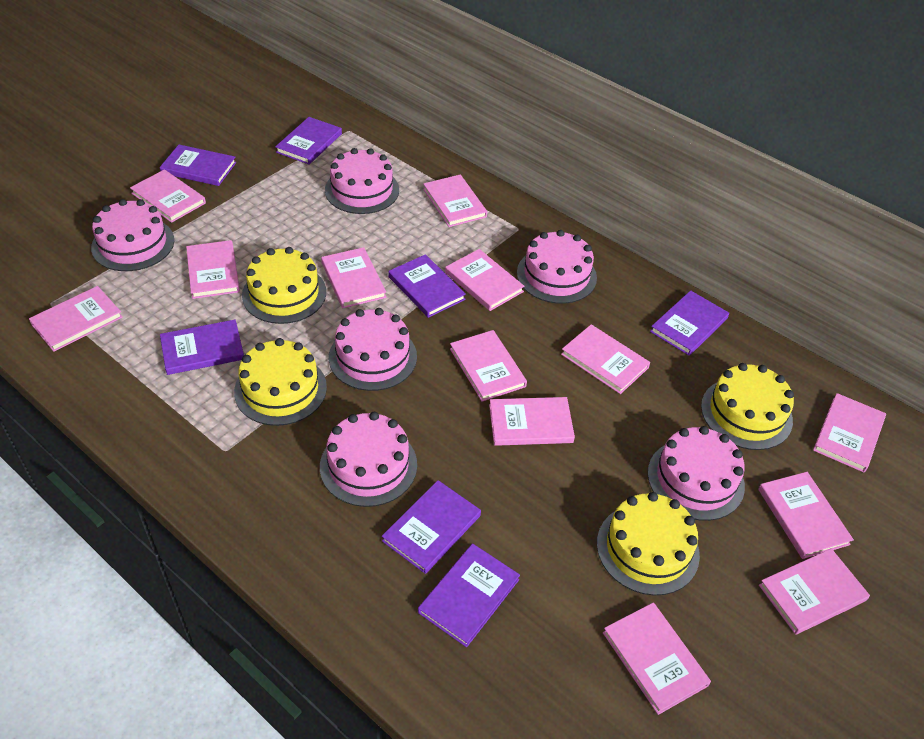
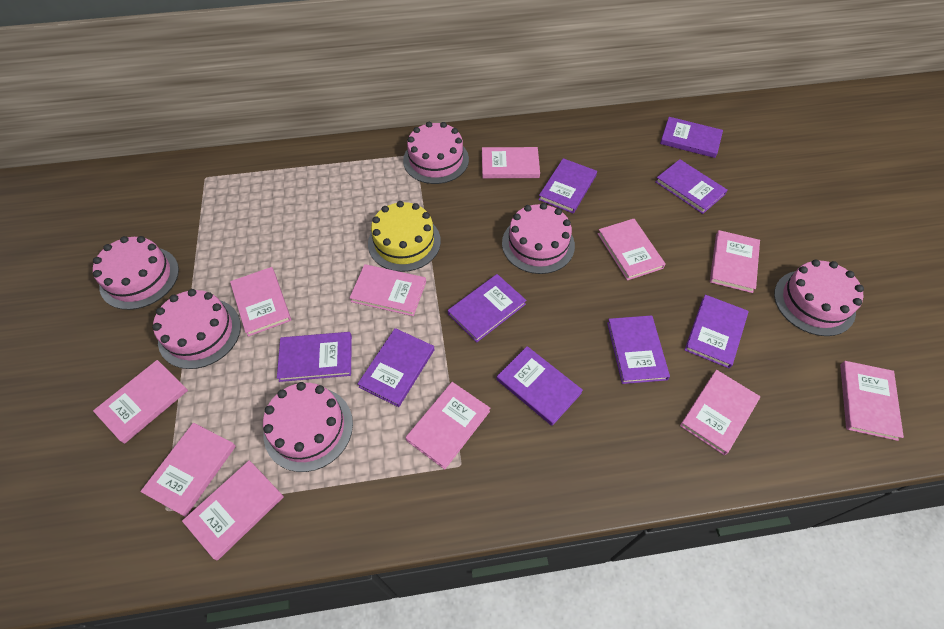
pink book: 13 -> 11
purple book: 7 -> 9
yellow cake: 4 -> 1

